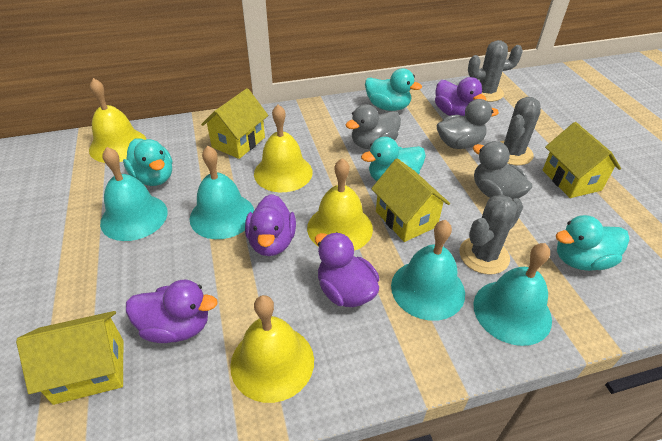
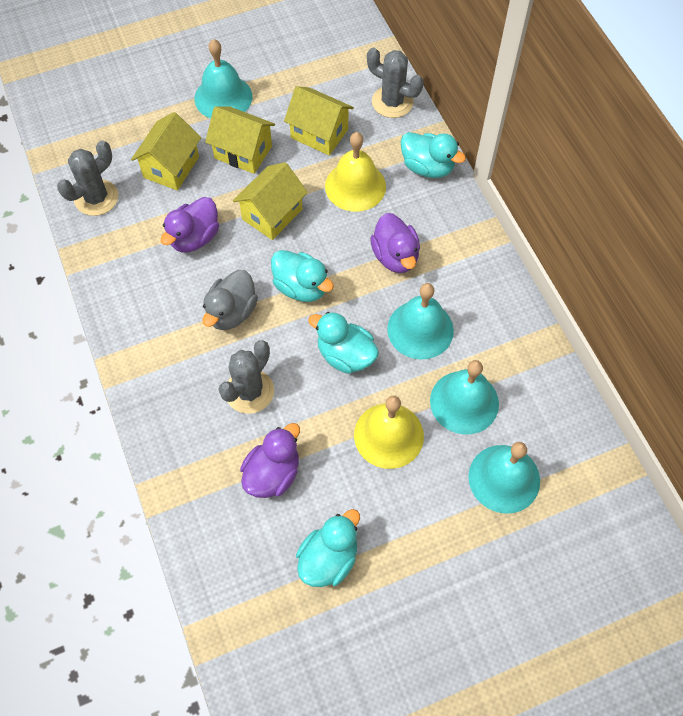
grey duck: 3 -> 1
purple duck: 4 -> 3
yellow bell: 4 -> 2

